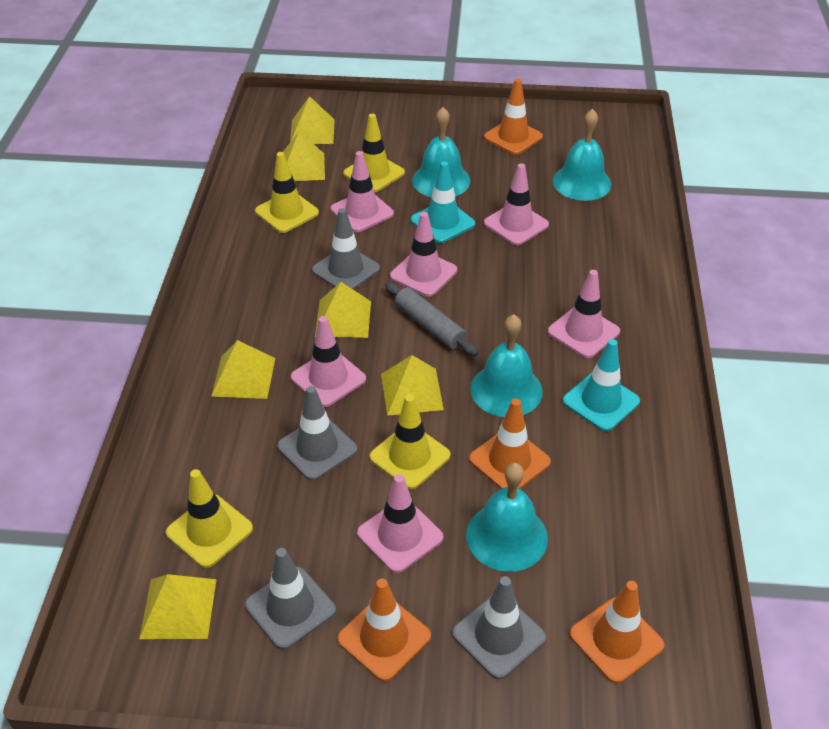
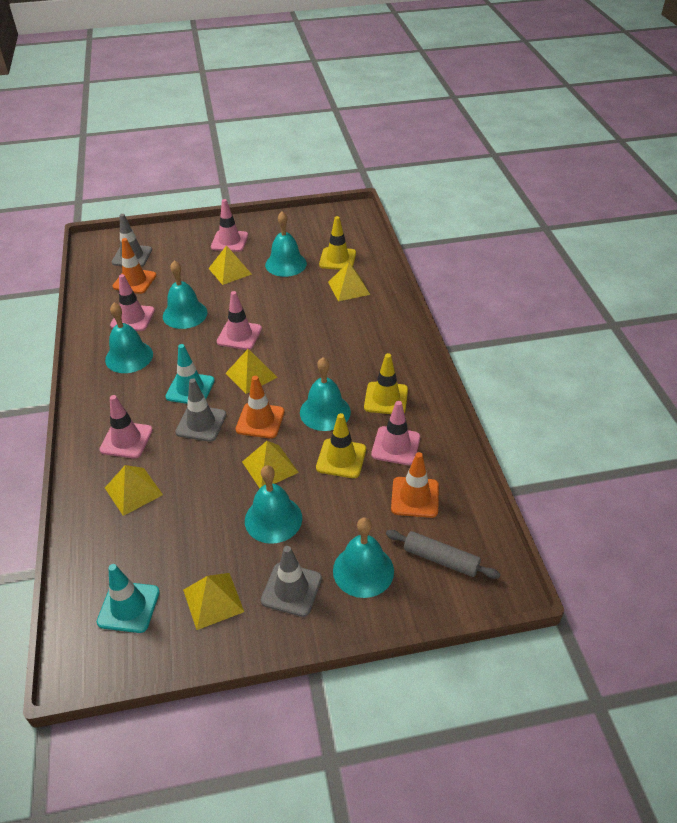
grey traffic cone: 4 -> 3
orange traffic cone: 4 -> 3
pink traffic cone: 6 -> 5
turquoise bell: 4 -> 6
yellow traffic cone: 4 -> 3

